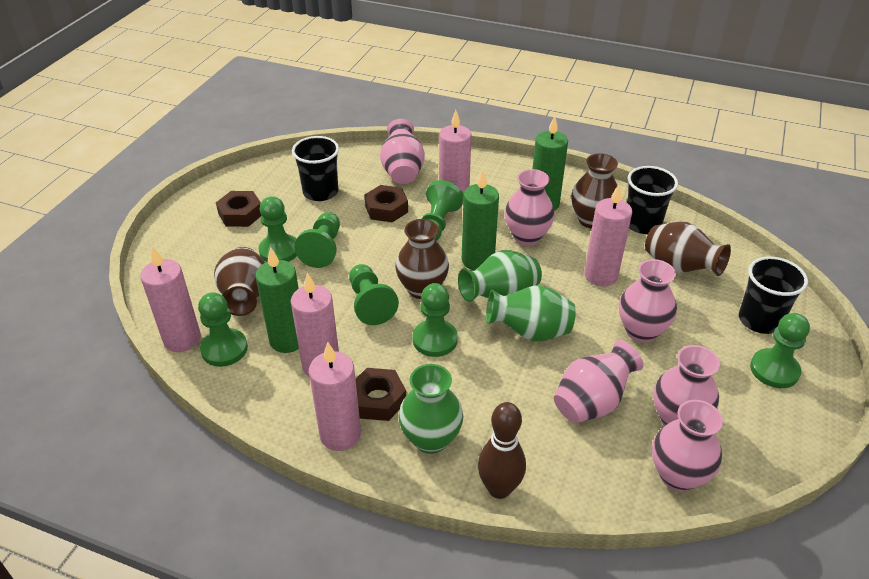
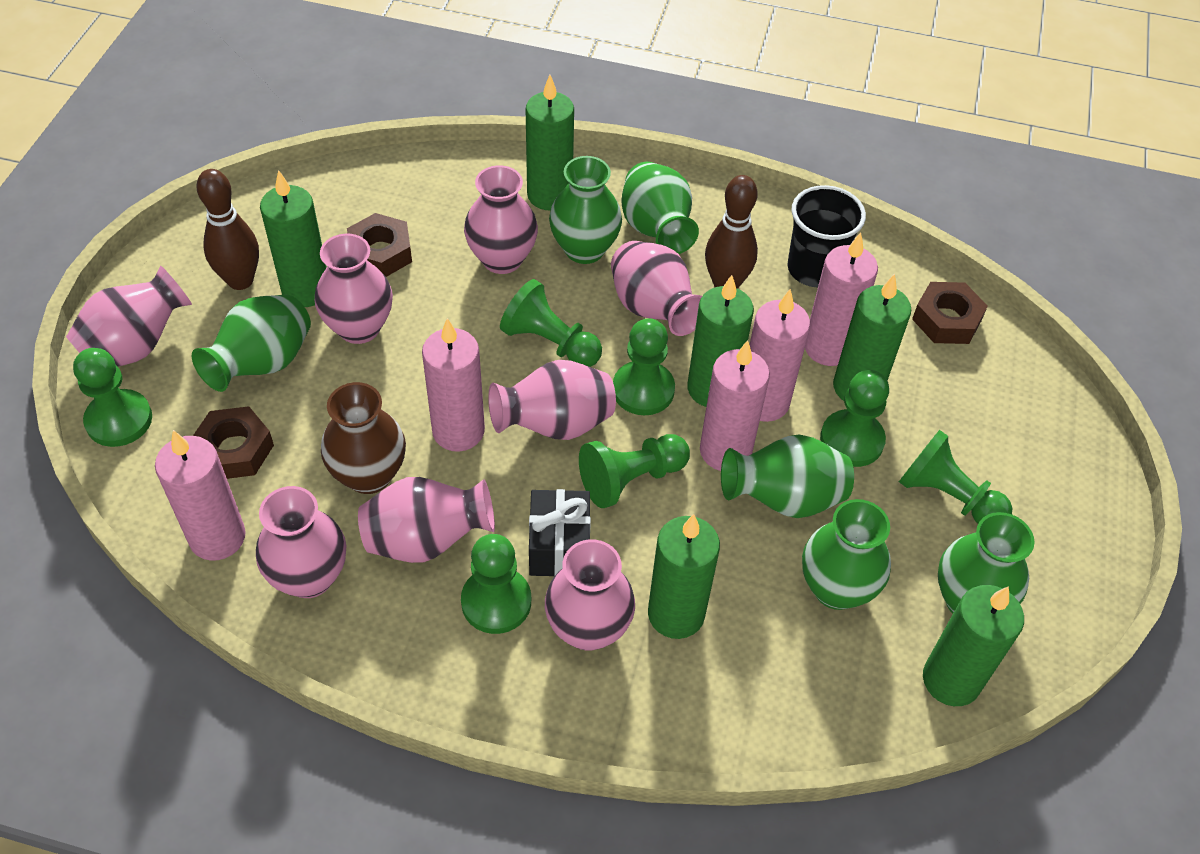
black cup: 3 -> 1
black gift: 0 -> 1
brown bowling pin: 1 -> 2
brown vase: 4 -> 1
green candle: 3 -> 6
green vase: 3 -> 6
pink vase: 6 -> 8

